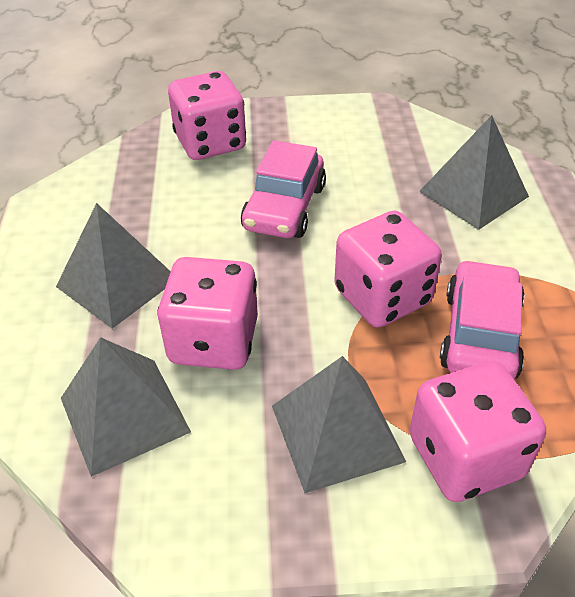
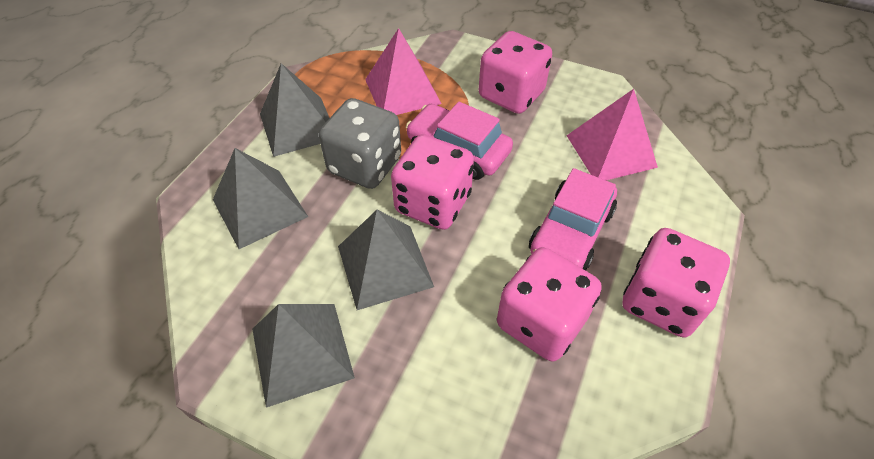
grey dice: 0 -> 1
pink pyramid: 0 -> 2

